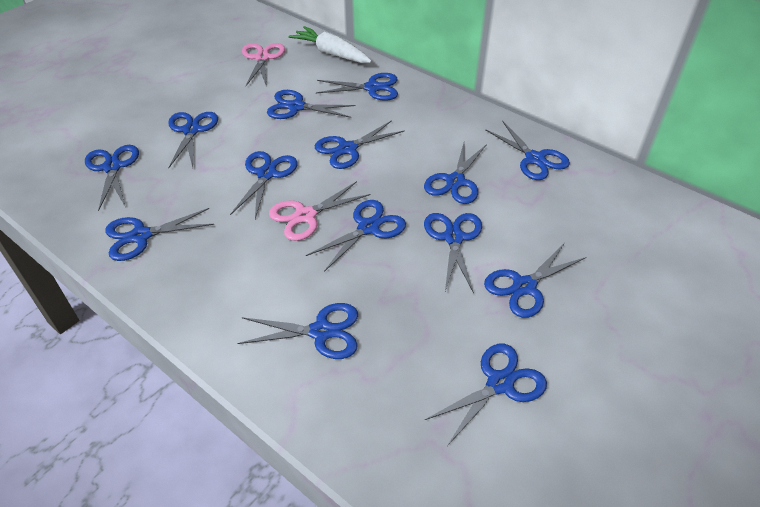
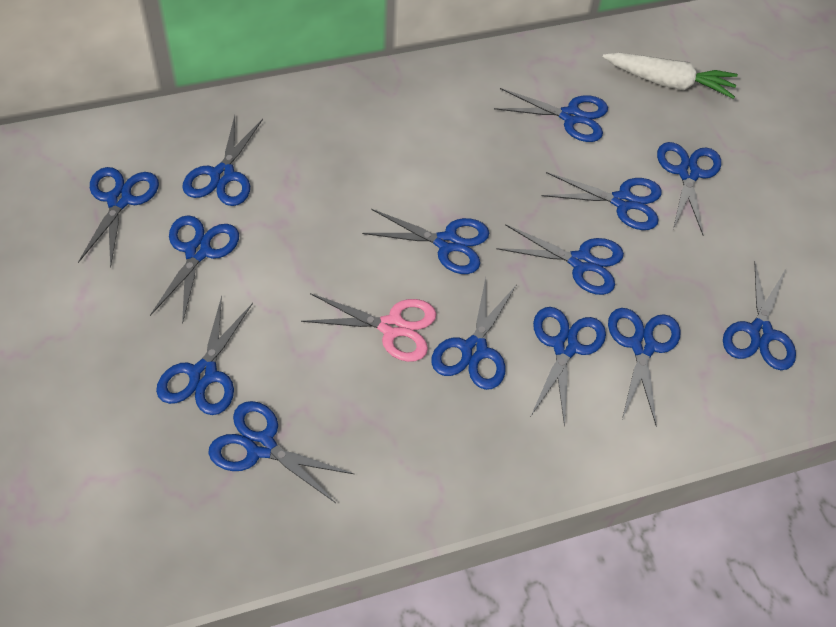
pink scissors: 2 -> 1

